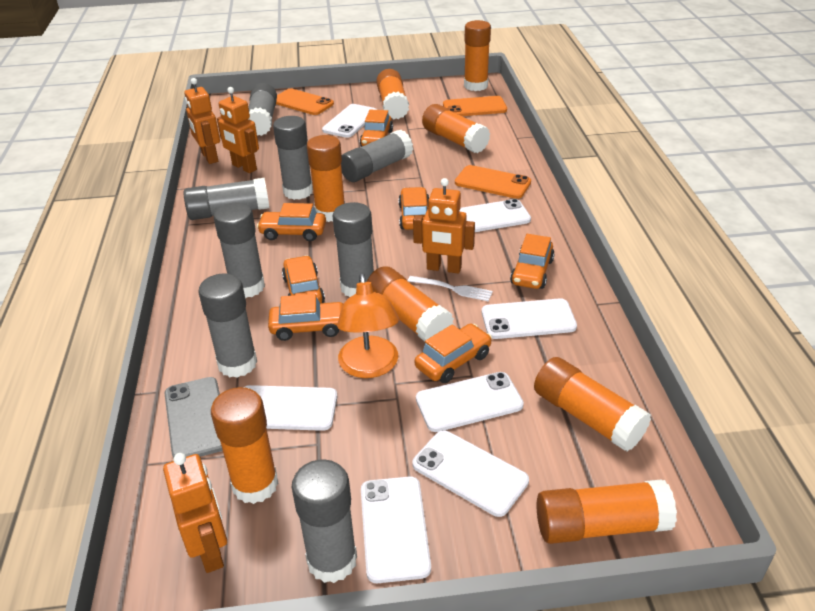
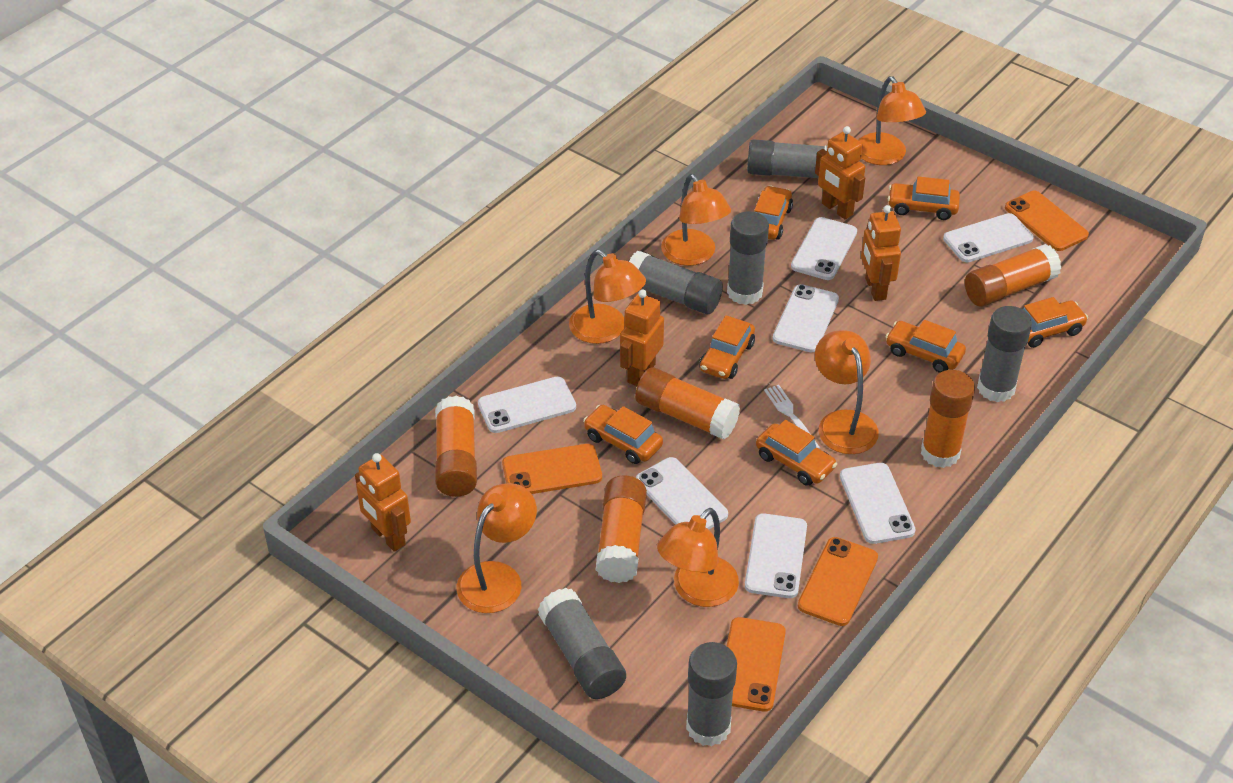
grey glue stick: 8 -> 6
grey phone: 1 -> 0
orange glue stick: 8 -> 5
orange lamp: 1 -> 6
orange phone: 3 -> 4

